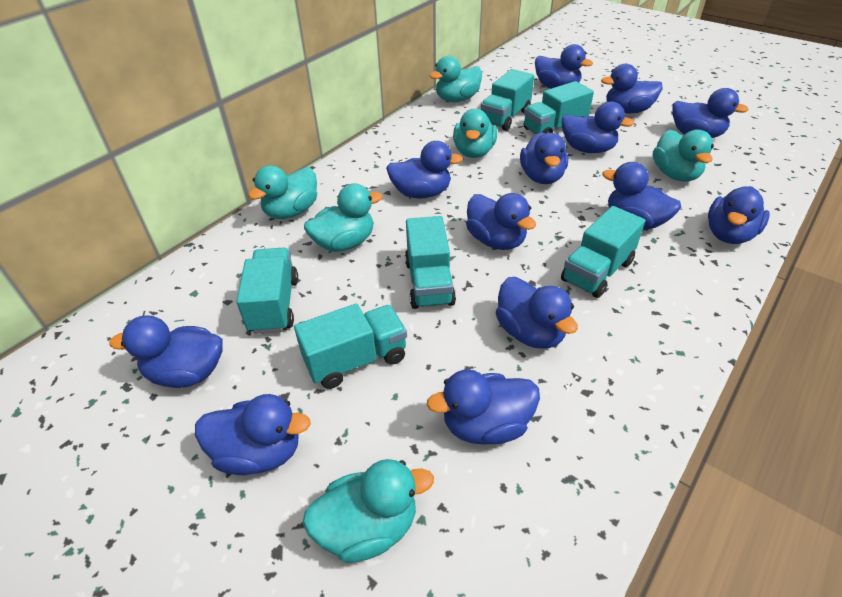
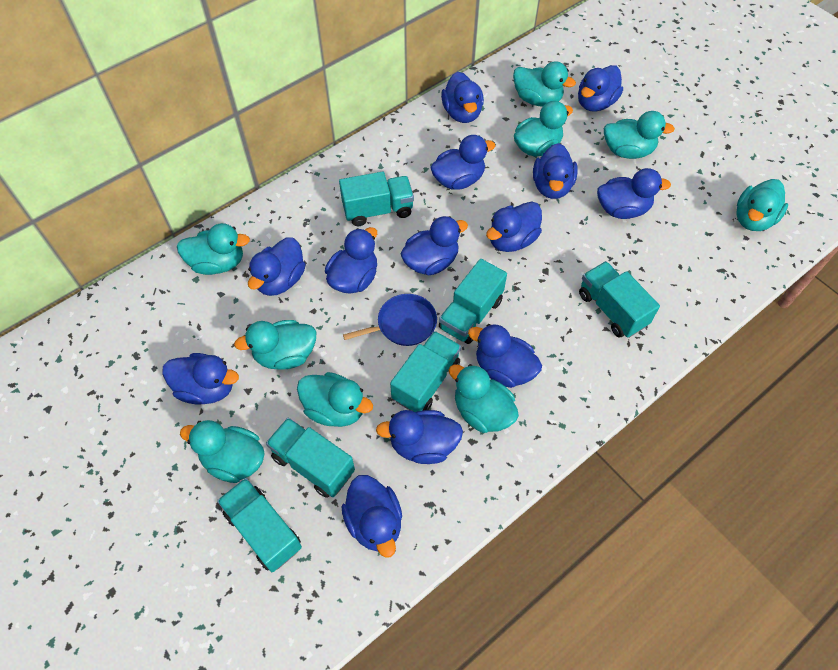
blue pan: 0 -> 1
turquoise duck: 6 -> 9

